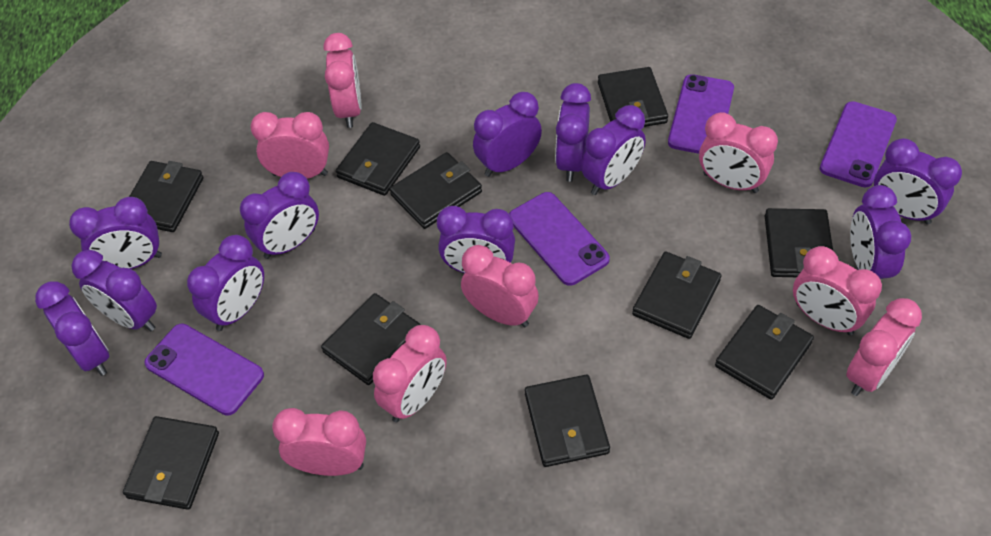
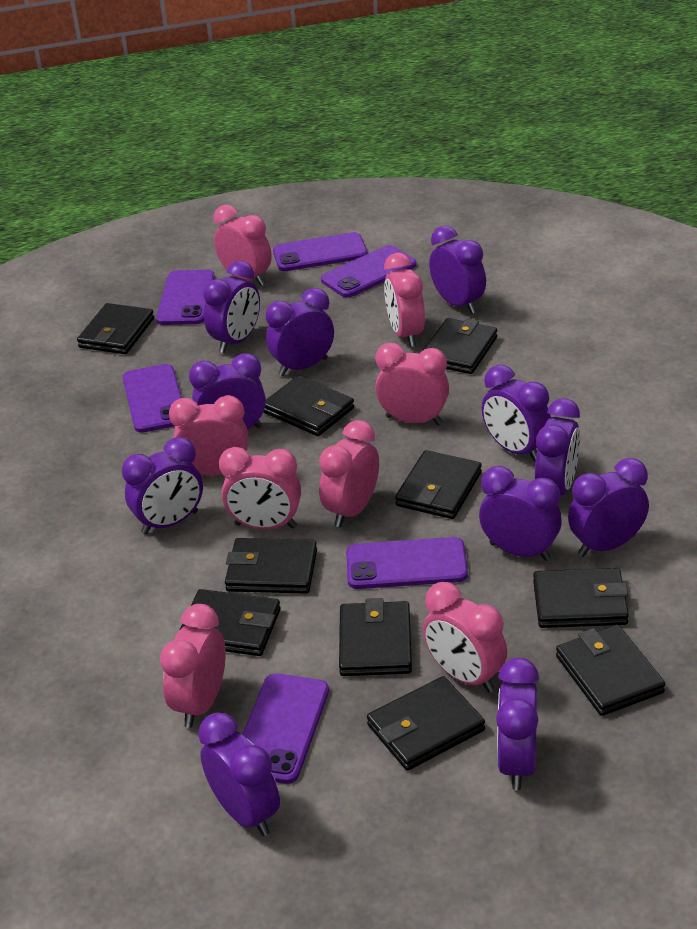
purple phone: 4 -> 6

